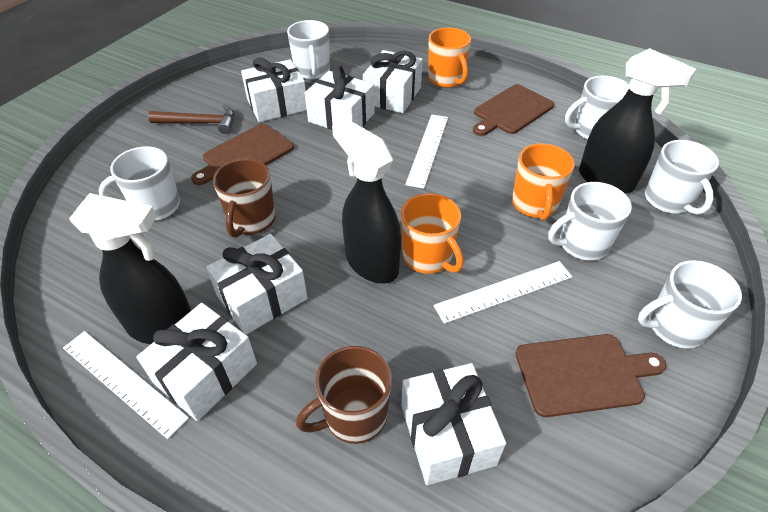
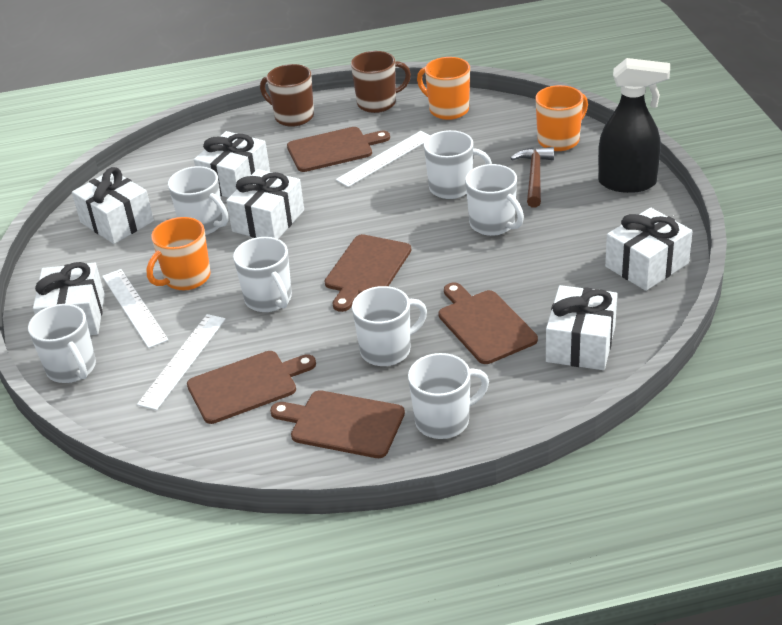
black spray bottle: 3 -> 1
brown cutting board: 3 -> 5
white mug: 6 -> 7

